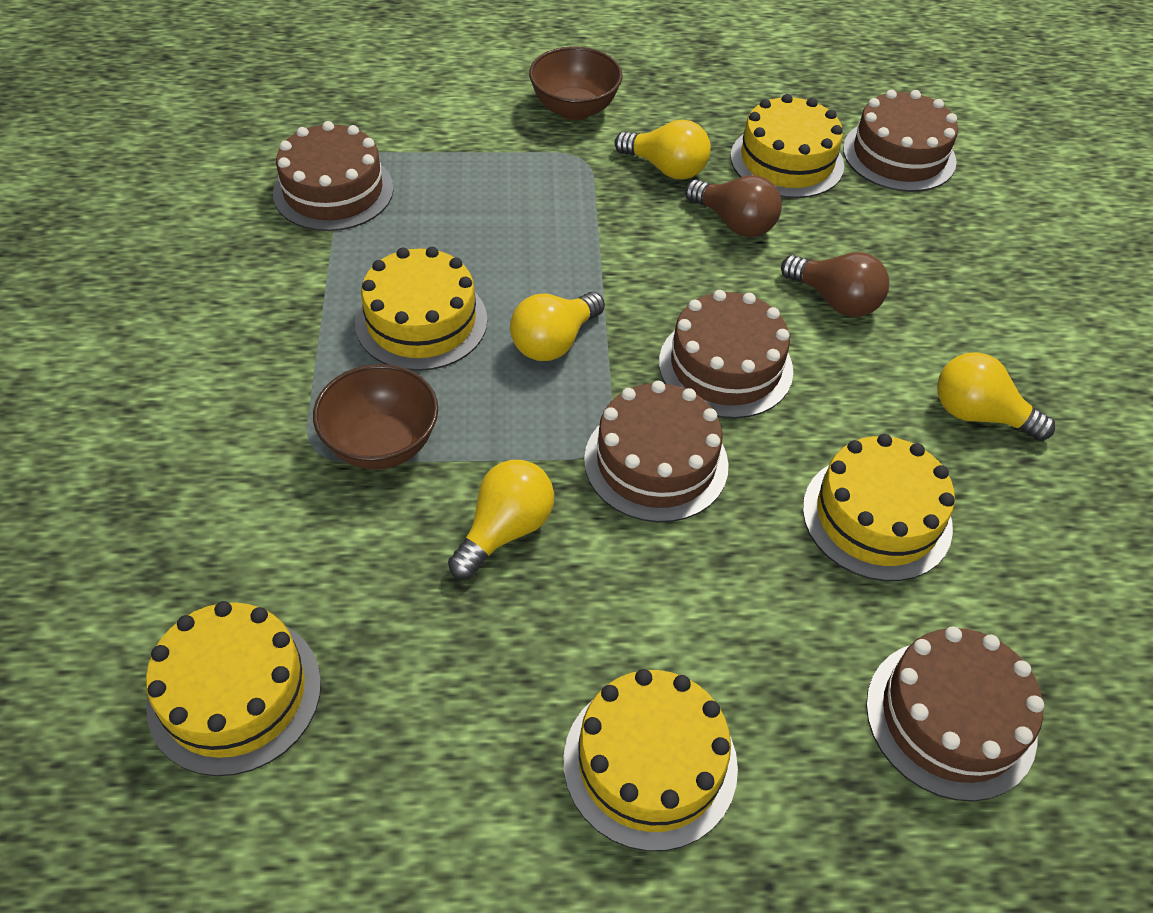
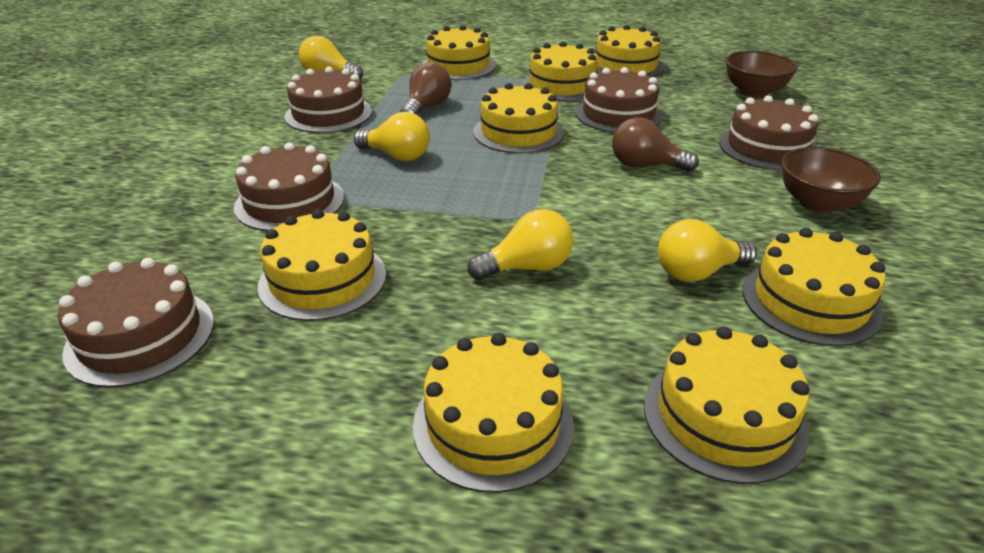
yellow cake: 5 -> 8

